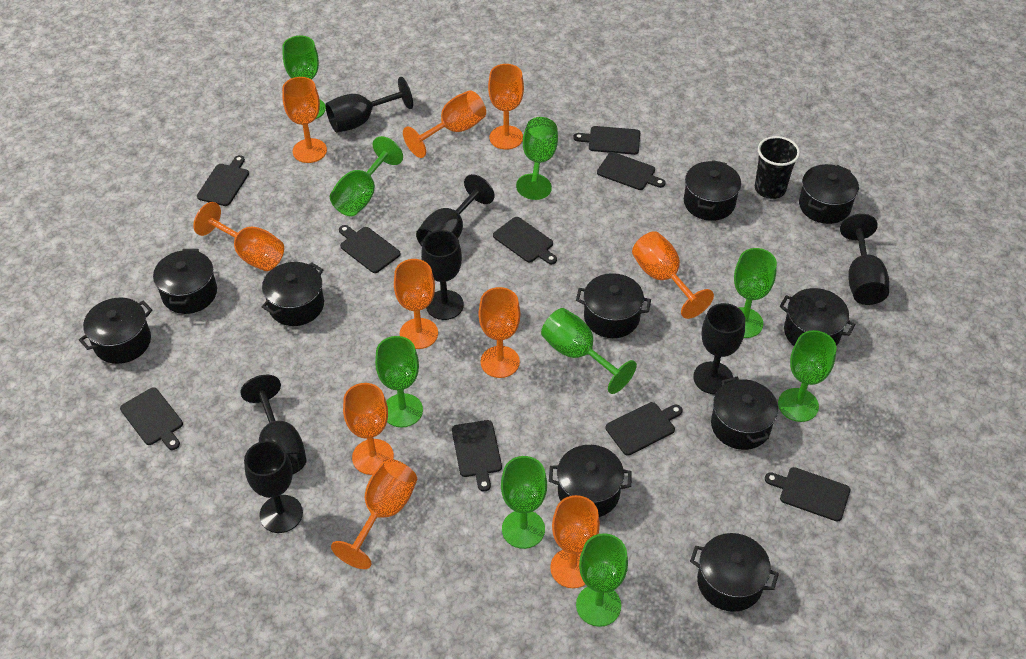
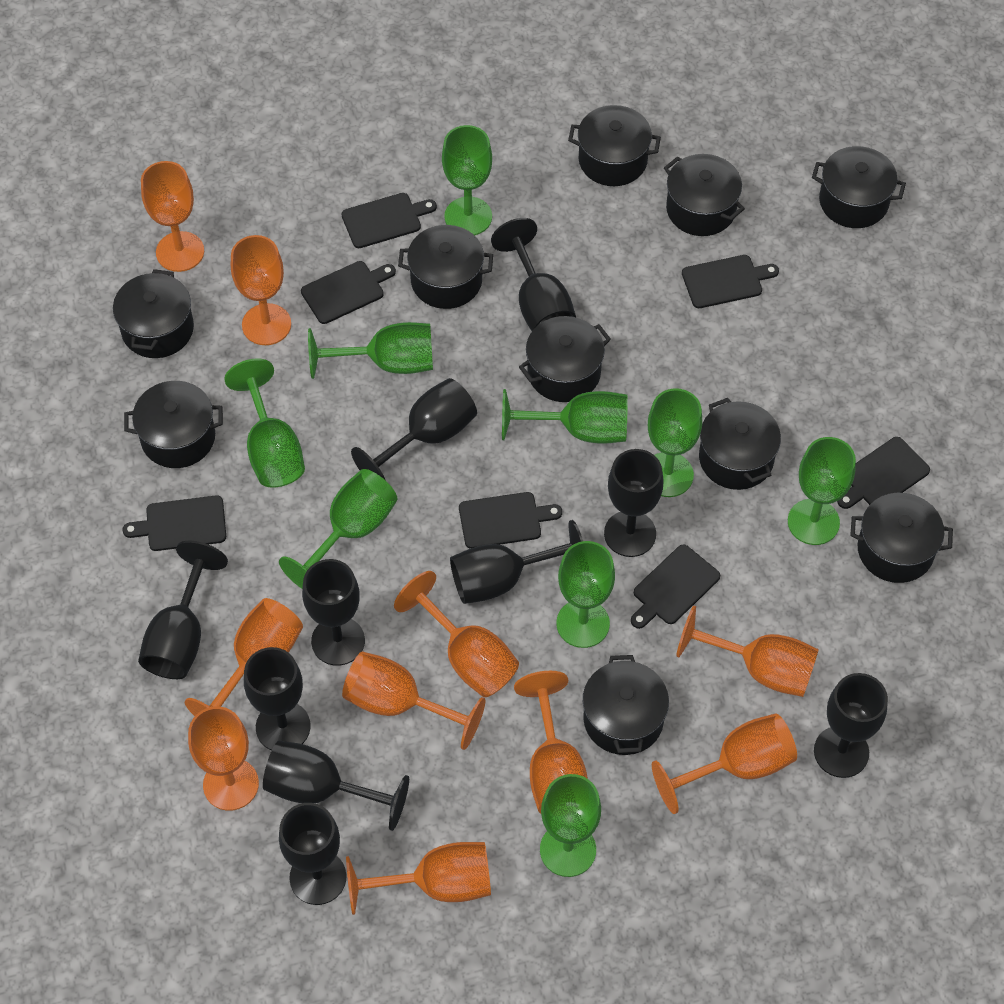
black cup: 1 -> 0
black cutting board: 9 -> 7
black goblet: 7 -> 10

